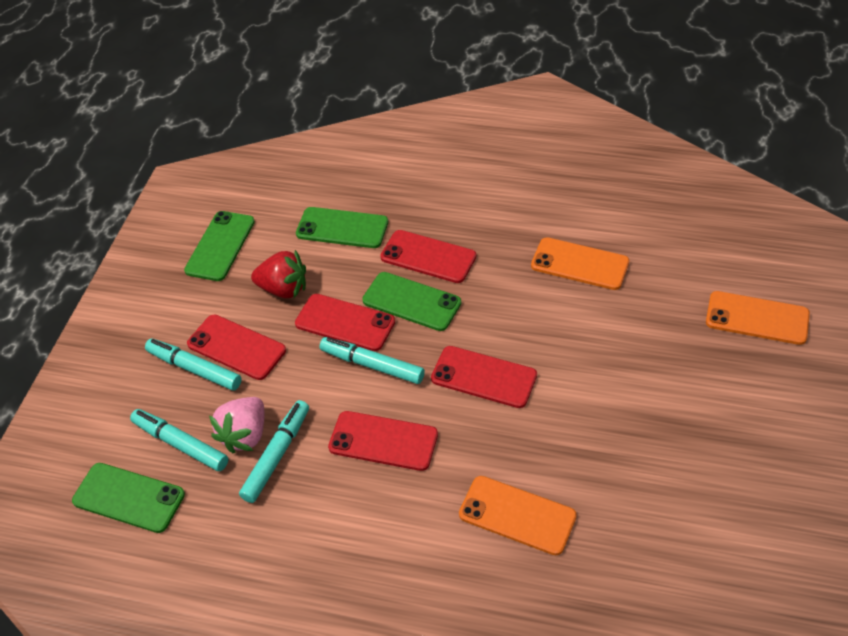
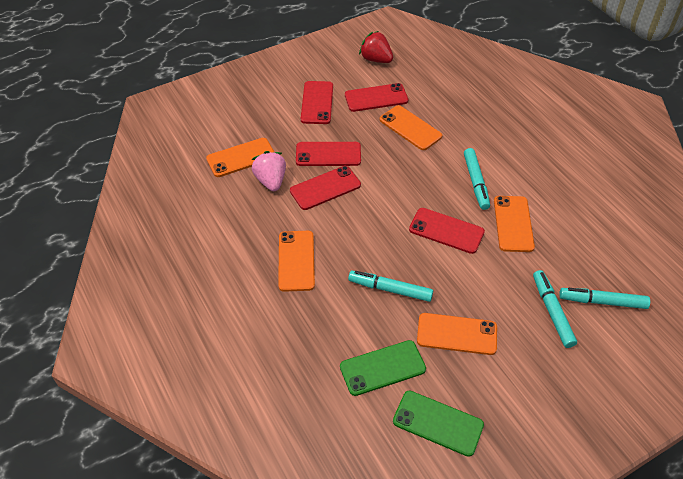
green phone: 4 -> 2
orange phone: 3 -> 5

